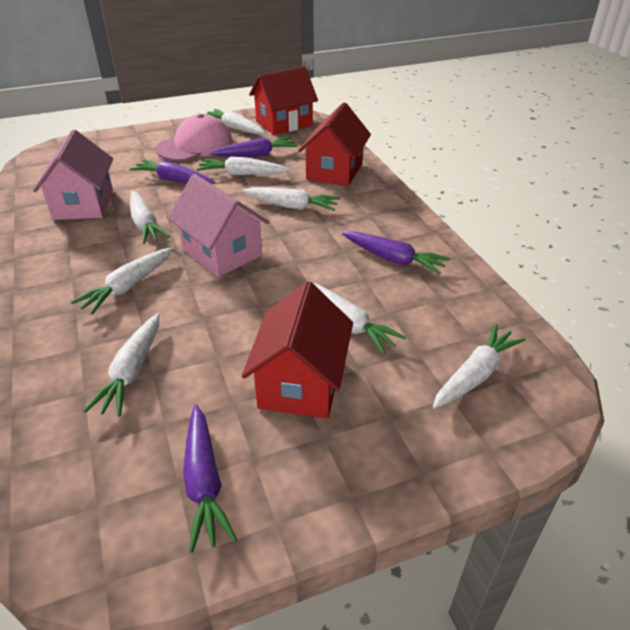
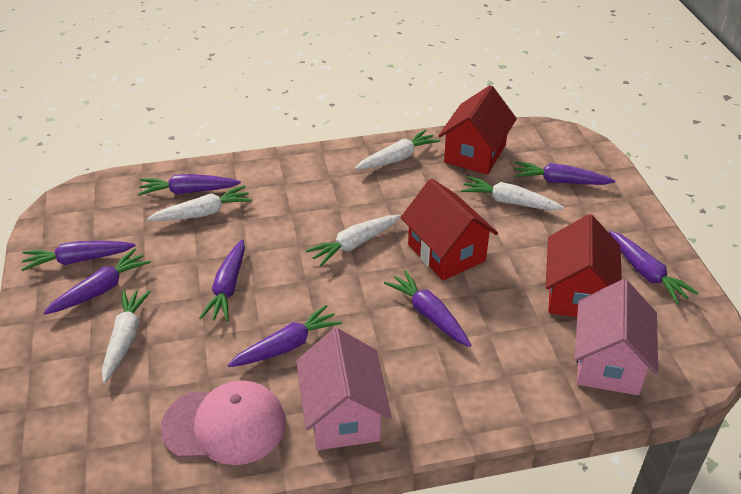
purple carrot: 4 -> 8
white carrot: 8 -> 5

